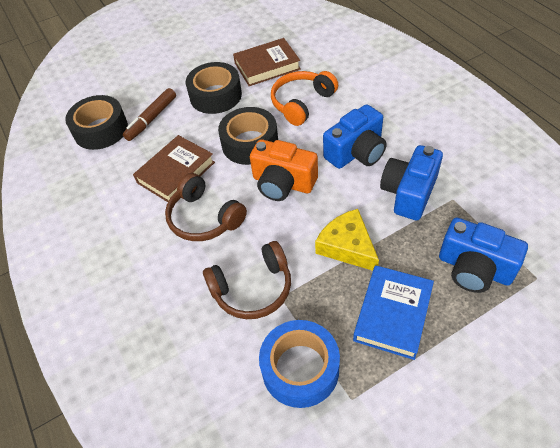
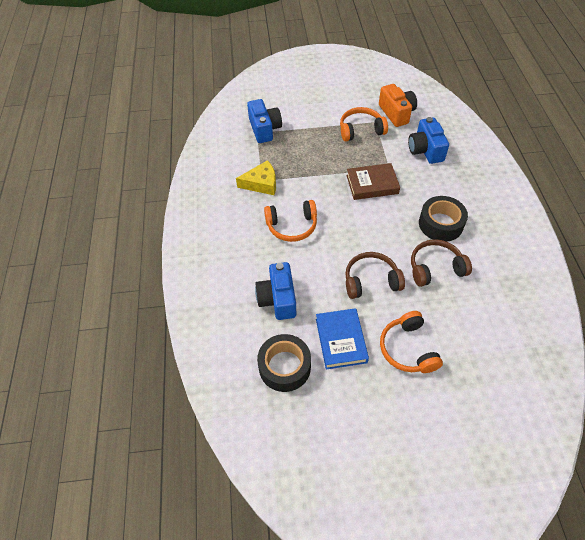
black tape: 3 -> 2
blue tape: 1 -> 0
brown book: 2 -> 1
brown marker: 1 -> 0
orange headphones: 1 -> 3

